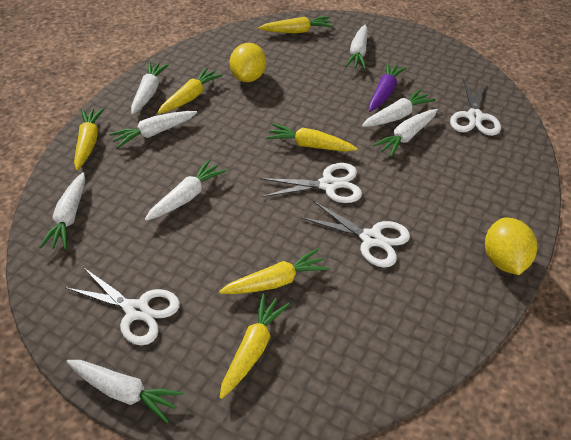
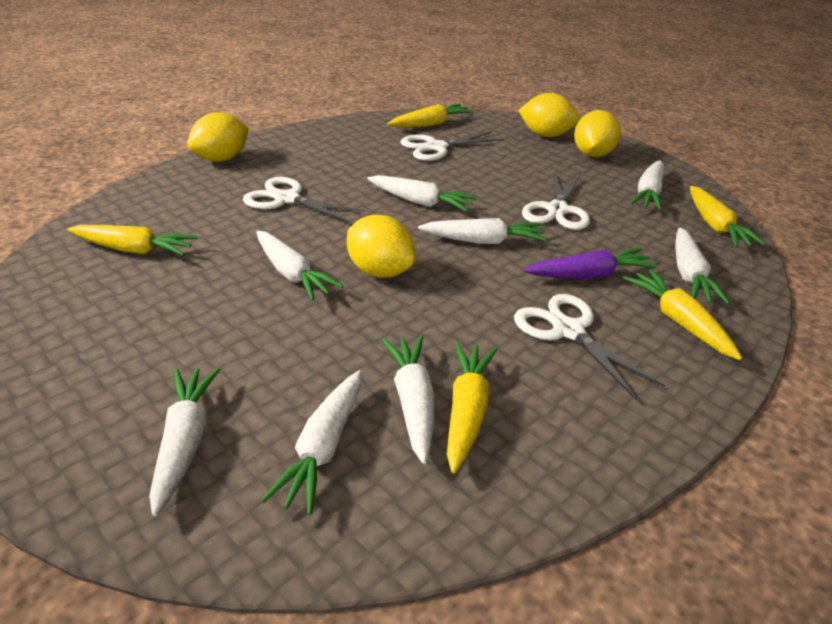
yellow carrot: 6 -> 5
yellow lemon: 2 -> 4

